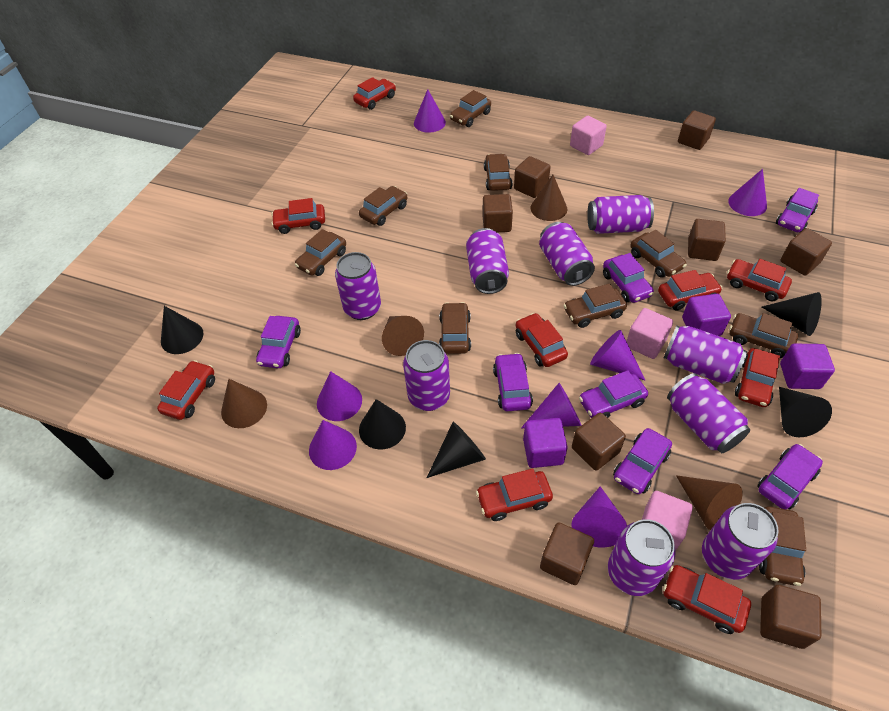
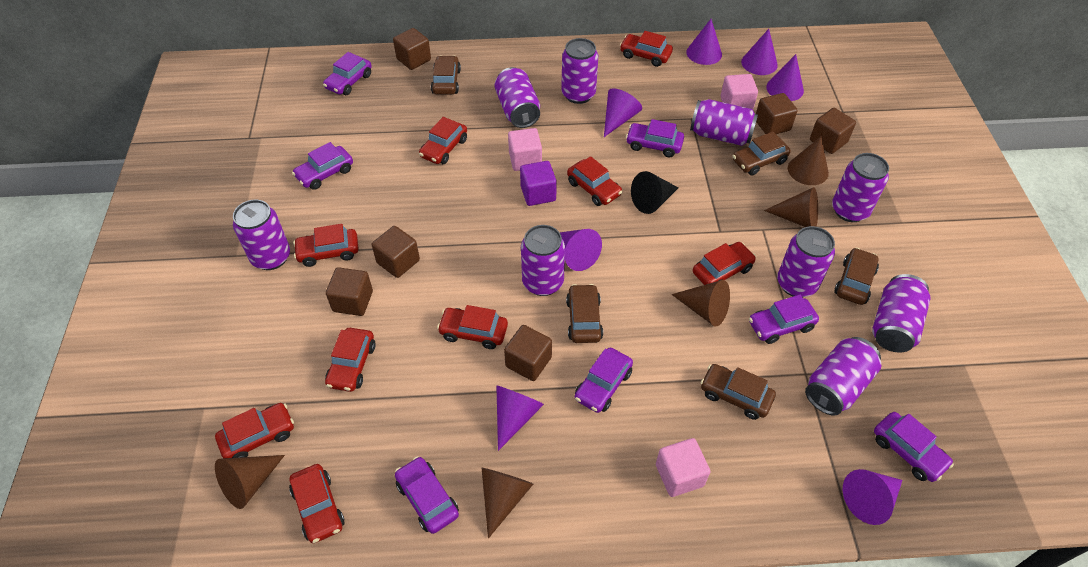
black cone: 5 -> 1
brown car: 9 -> 5
brown cone: 4 -> 5
brown cube: 8 -> 6
purple cube: 3 -> 1

